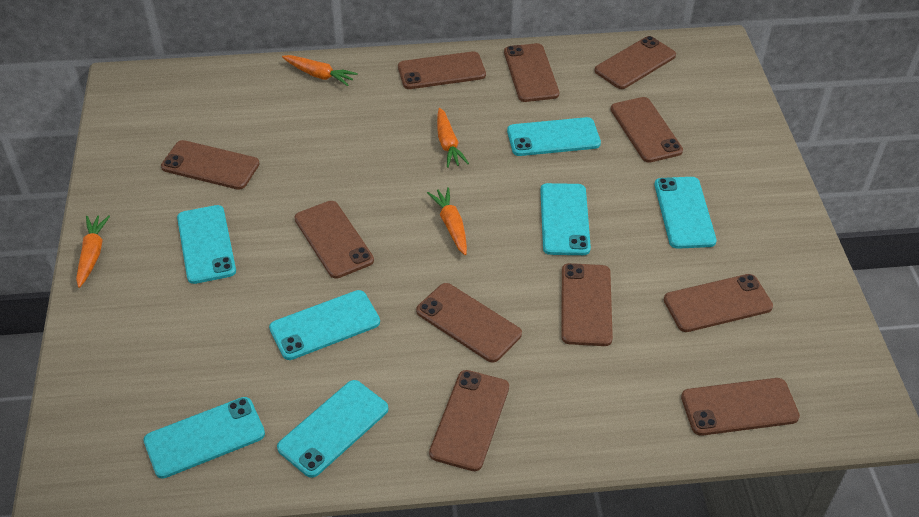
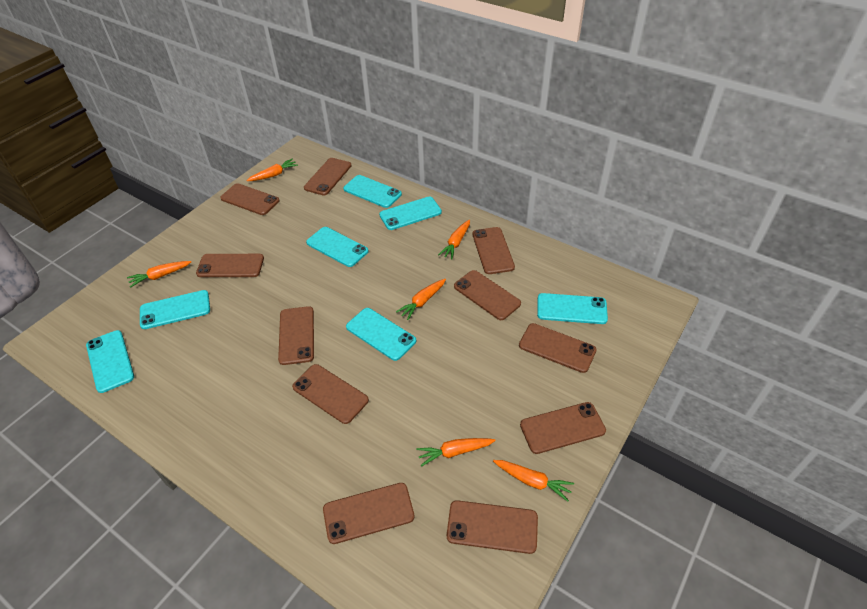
orange carrot: 4 -> 6

